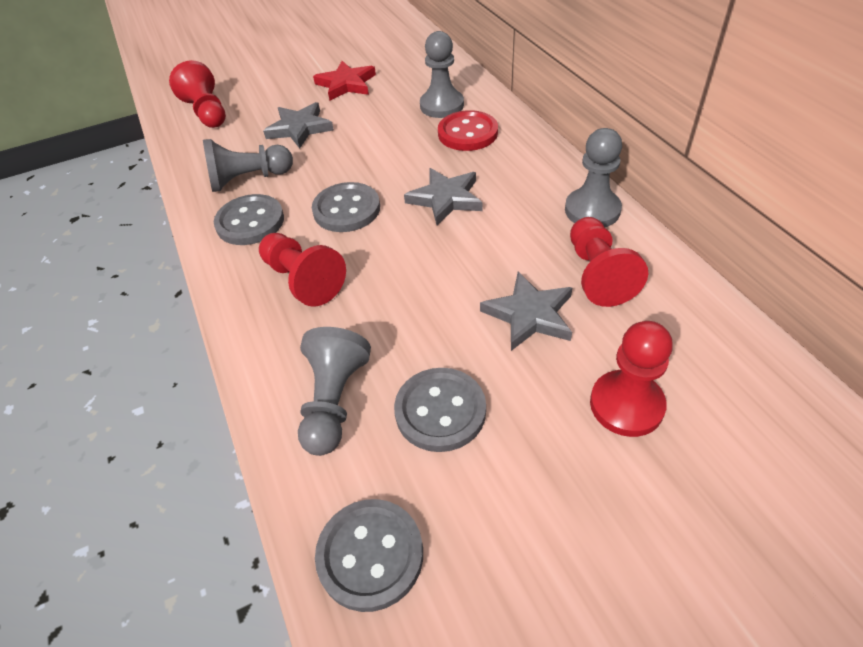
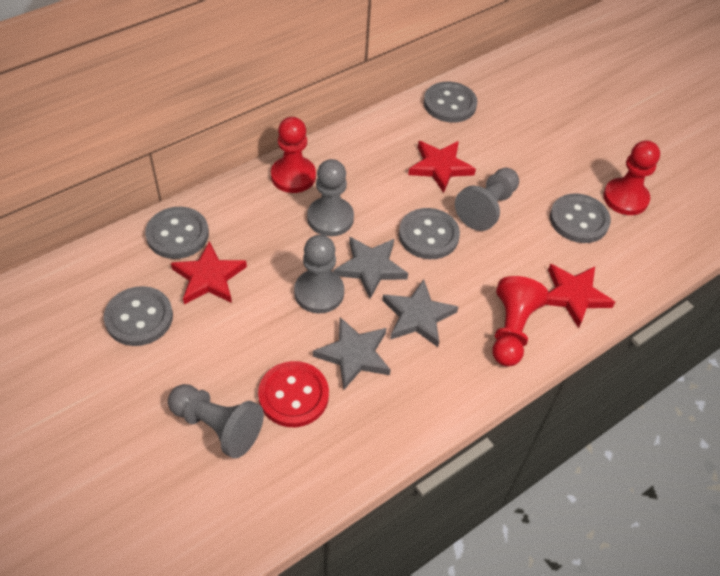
grey button: 4 -> 5
red pawn: 4 -> 3
red star: 1 -> 3

